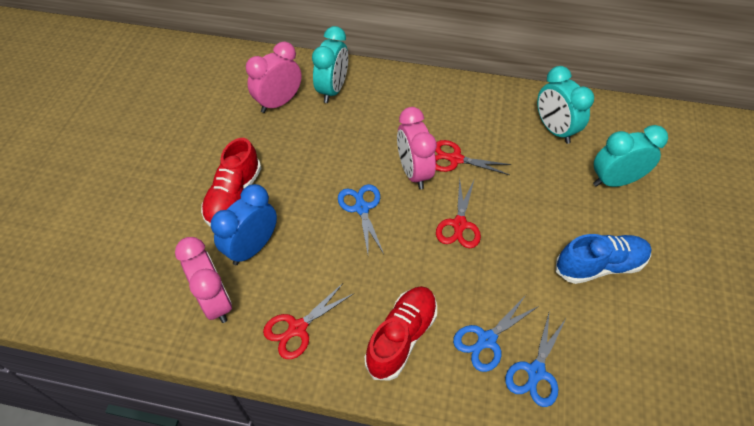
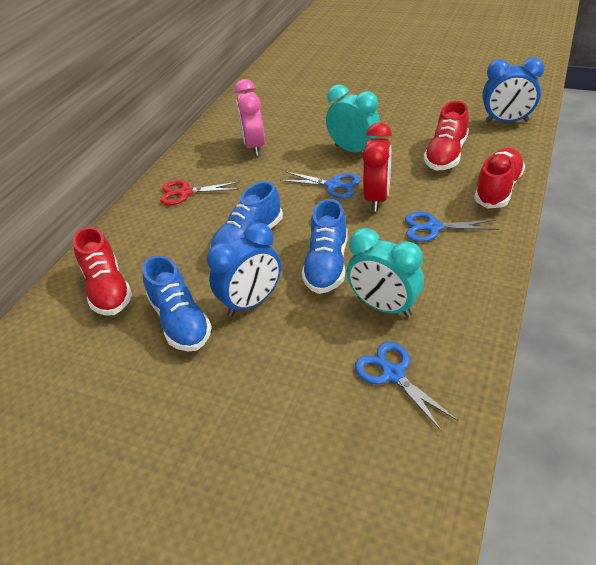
blue clock: 1 -> 2
blue shoe: 1 -> 3
pink clock: 3 -> 1
red clock: 0 -> 1
red scissors: 3 -> 1
red shoe: 2 -> 3
turquoise clock: 3 -> 2

